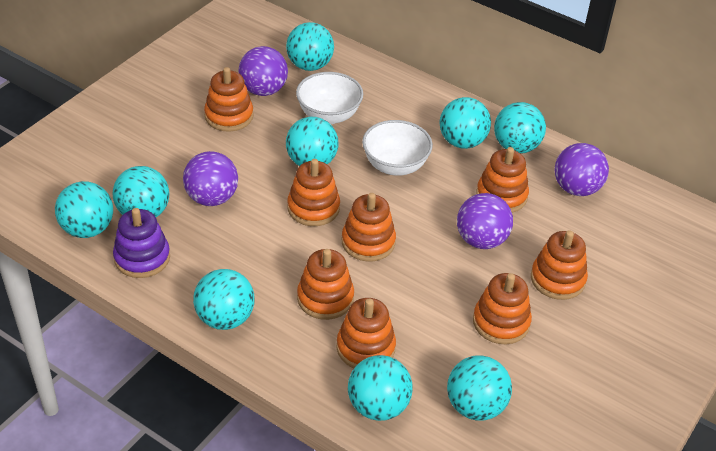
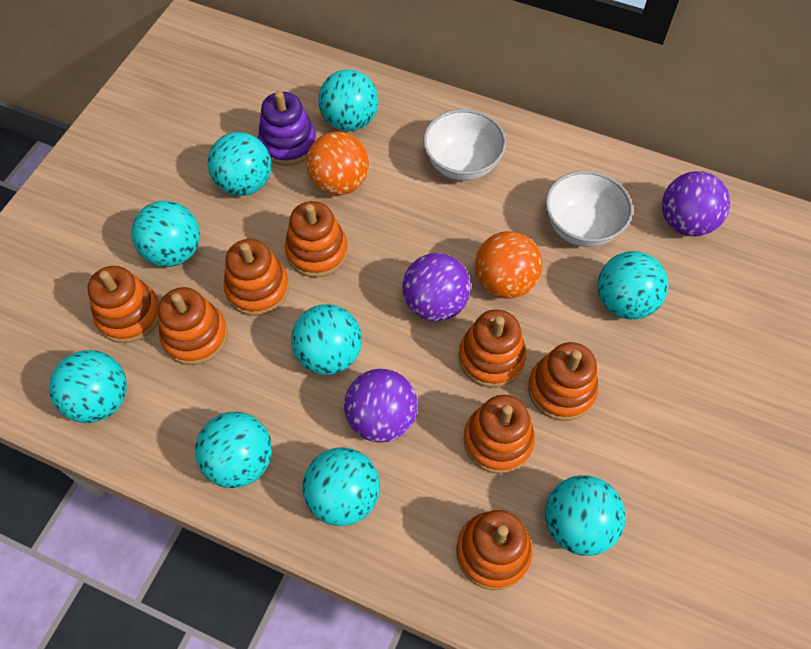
orange ball: 0 -> 2
purple ball: 4 -> 3

